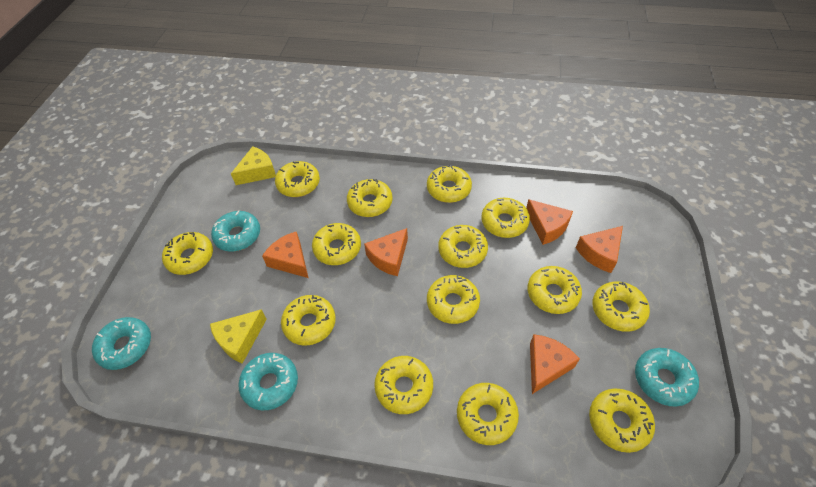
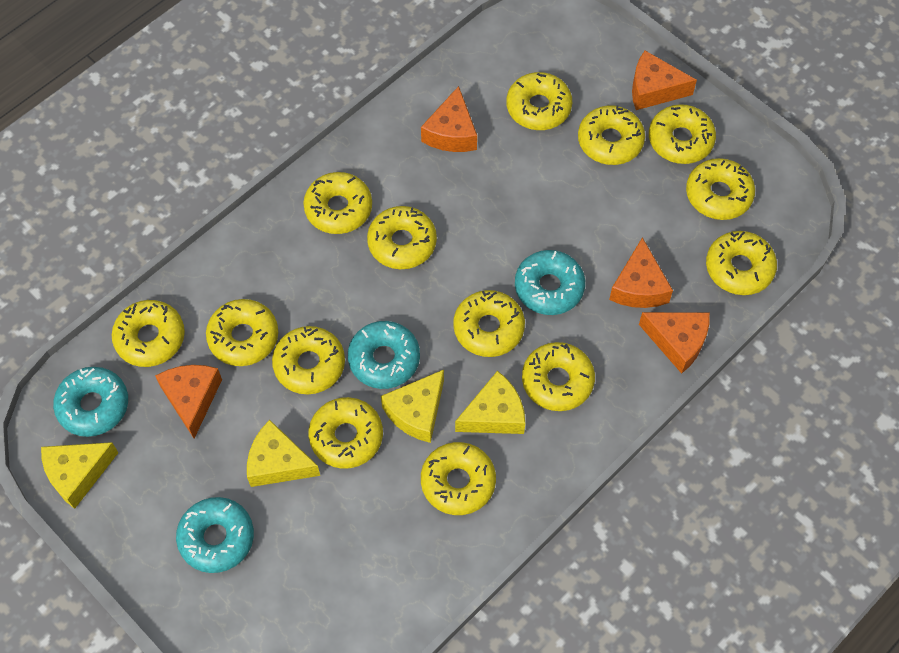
yellow cheese: 2 -> 4

